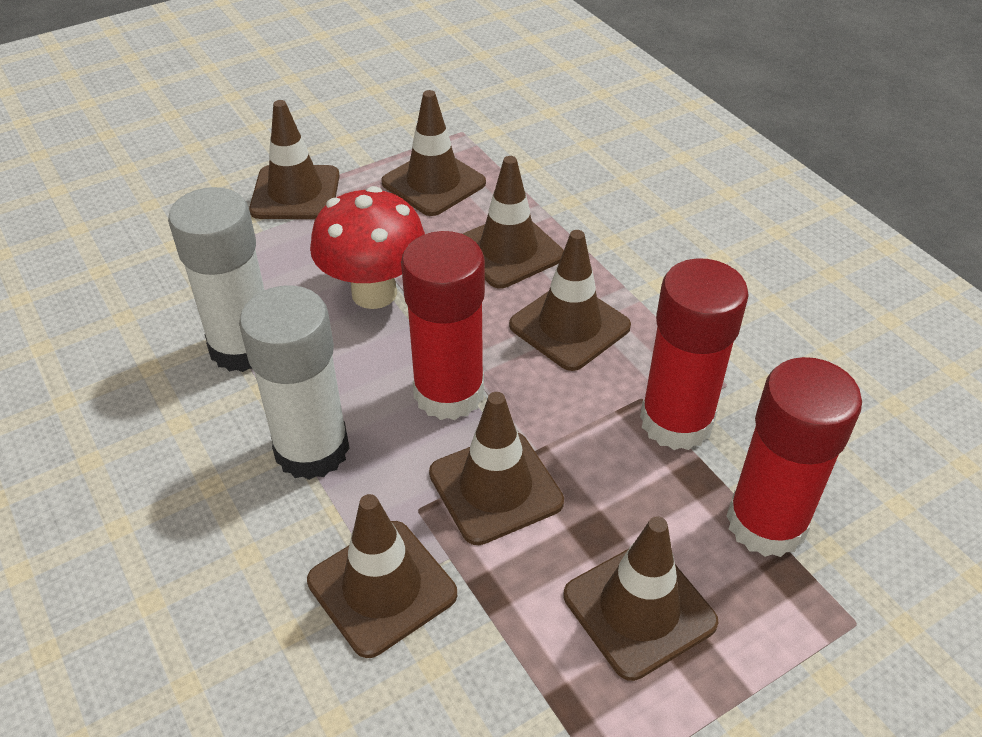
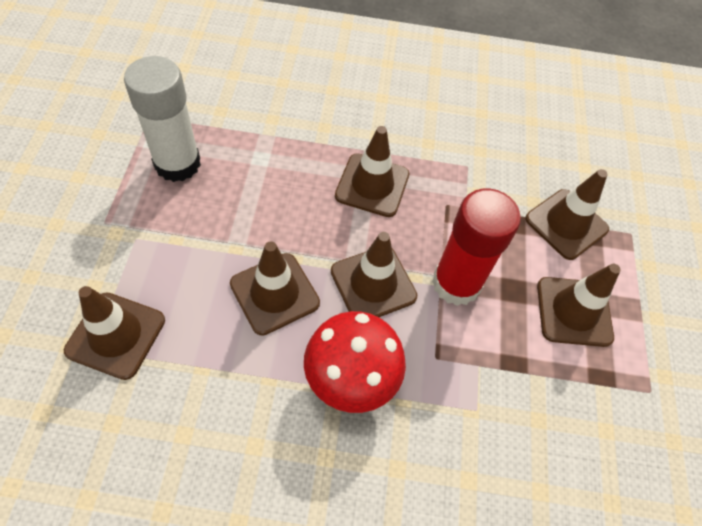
brown traffic cone: 7 -> 6
red glue stick: 3 -> 1
white glue stick: 2 -> 1

